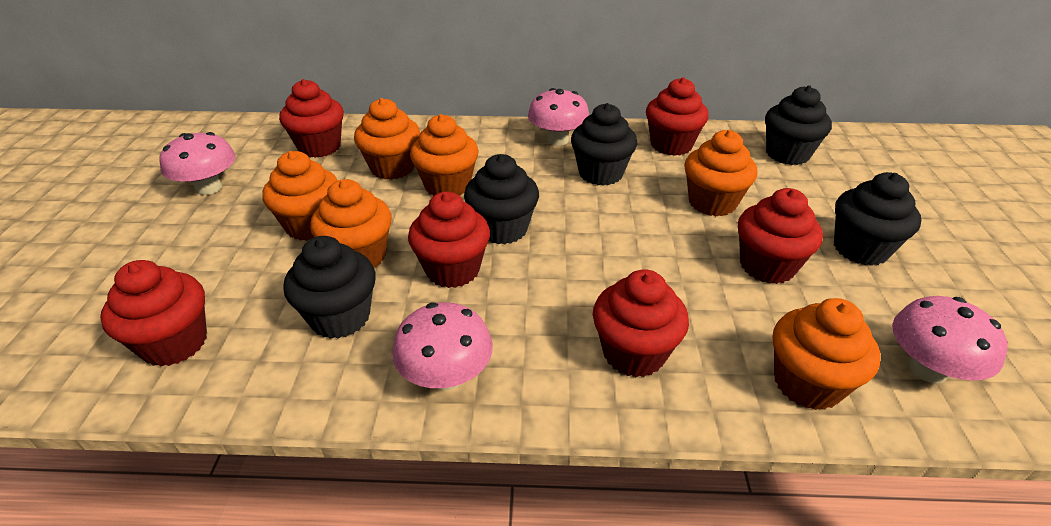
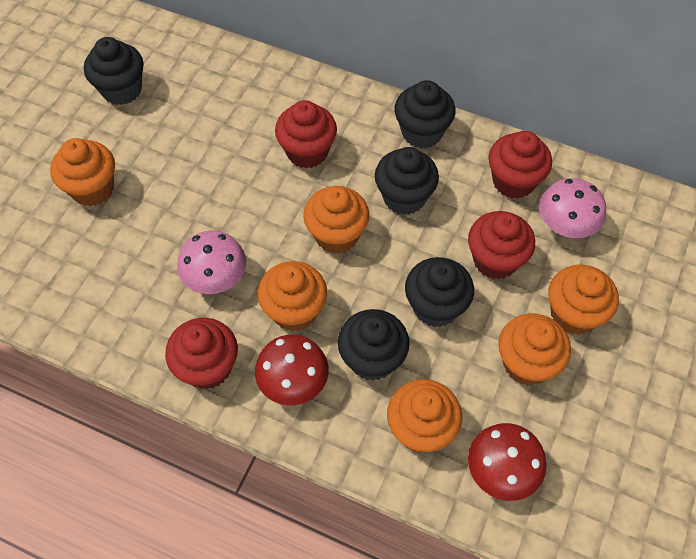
pink mushroom: 4 -> 2
red cupcake: 6 -> 4
red mushroom: 0 -> 2

